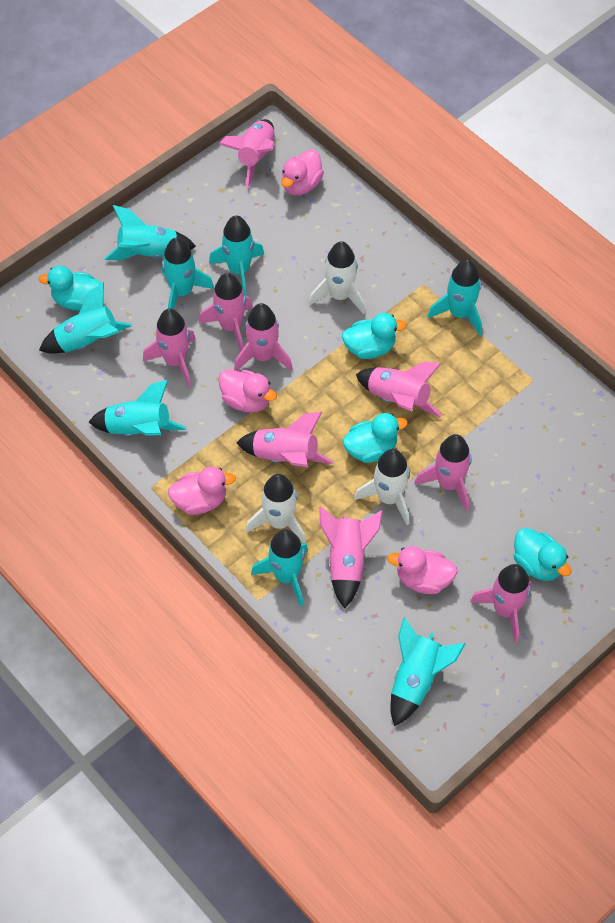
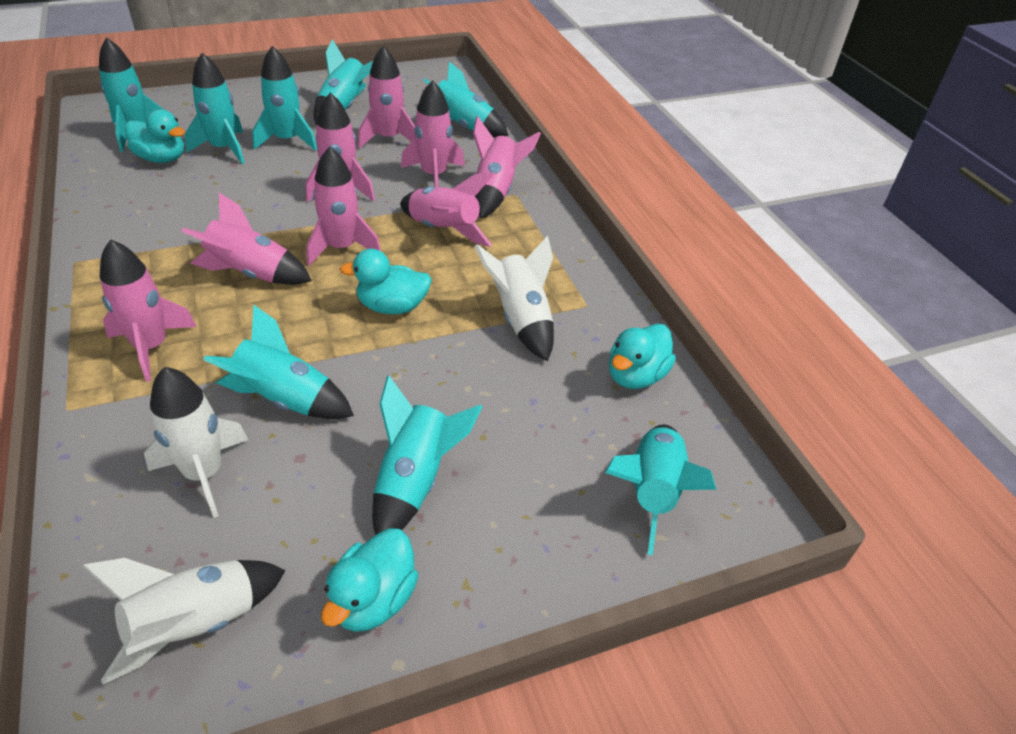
pink duck: 4 -> 0
pink rocket: 9 -> 8

